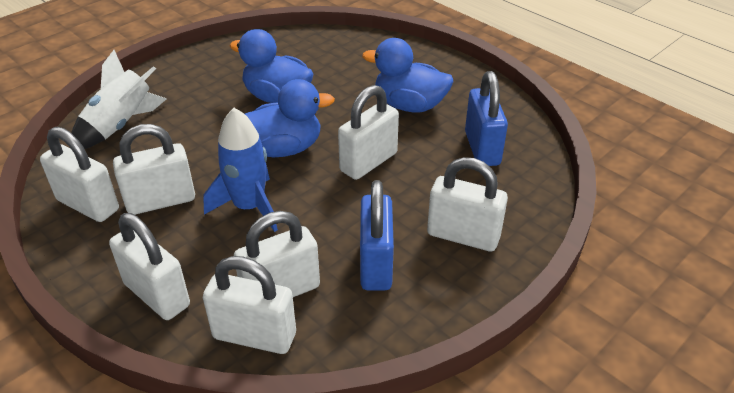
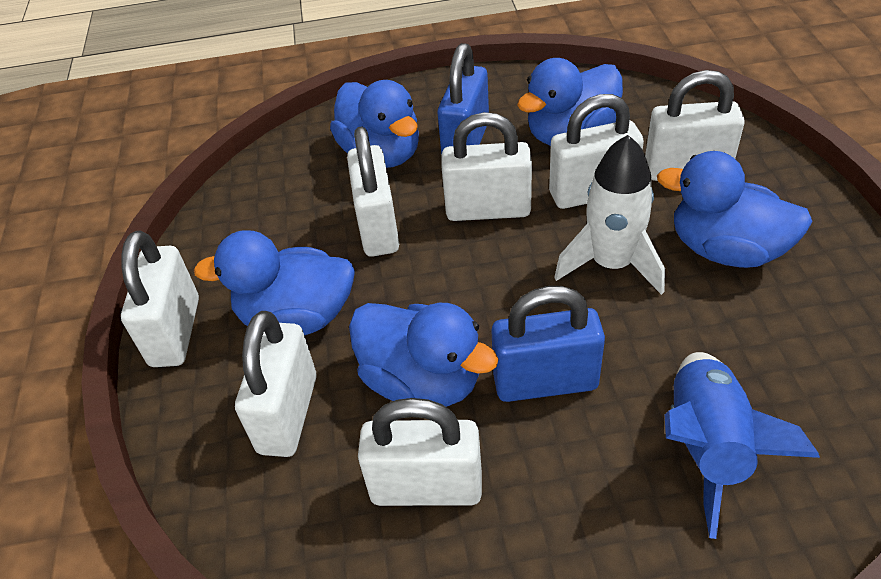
blue duck: 3 -> 5

